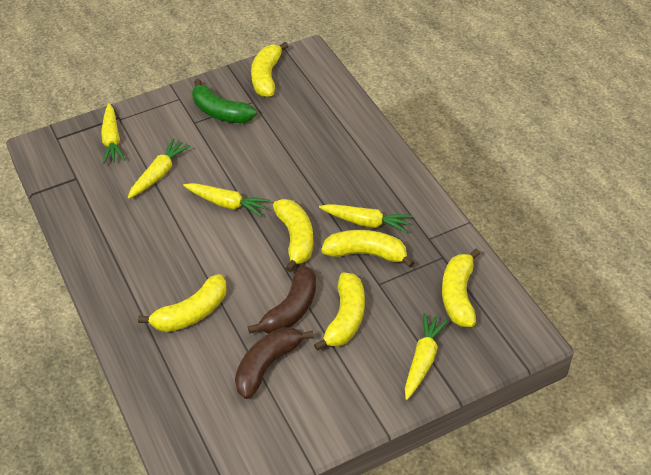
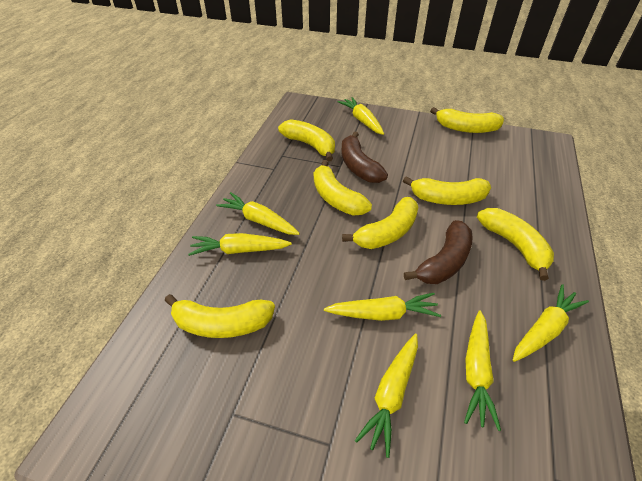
green banana: 1 -> 0
yellow banana: 6 -> 7
yellow carrot: 5 -> 7

